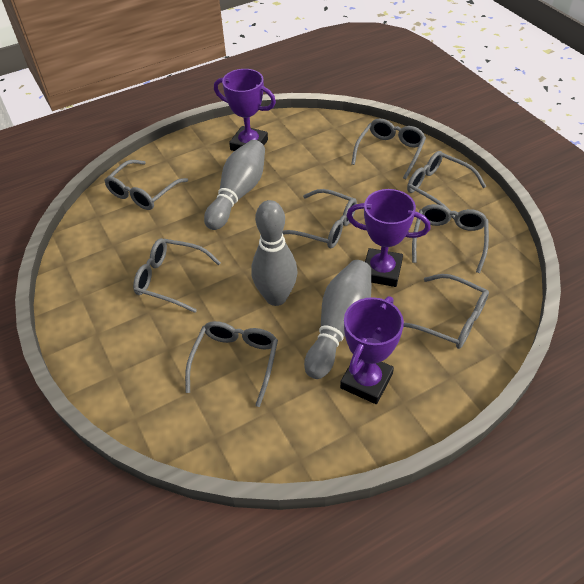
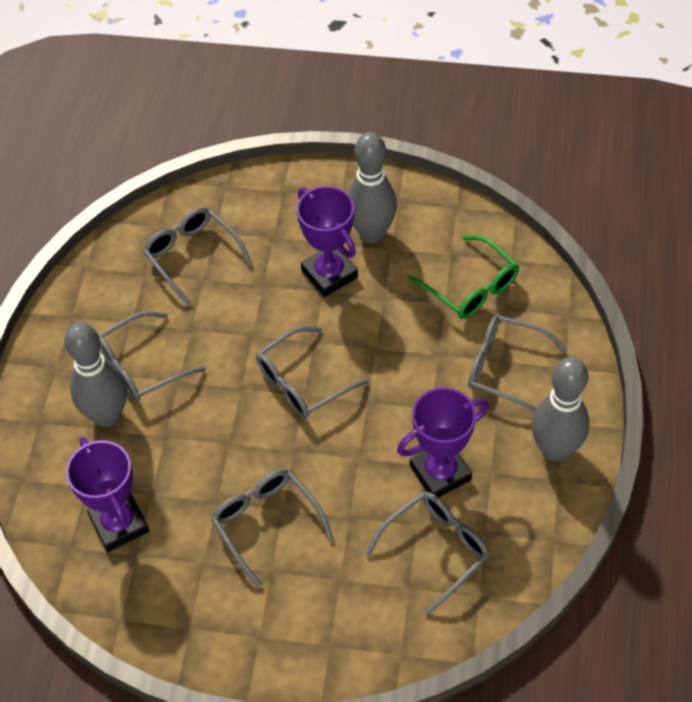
green glasses: 0 -> 1
grey glasses: 8 -> 6

